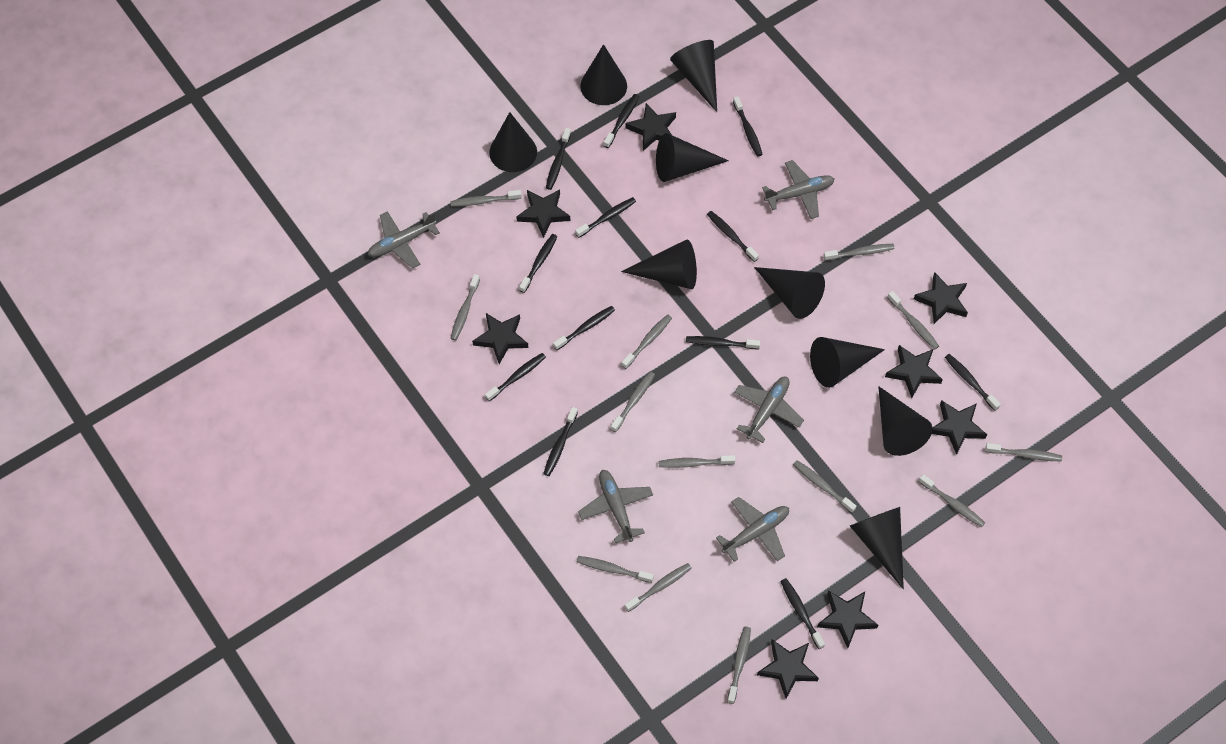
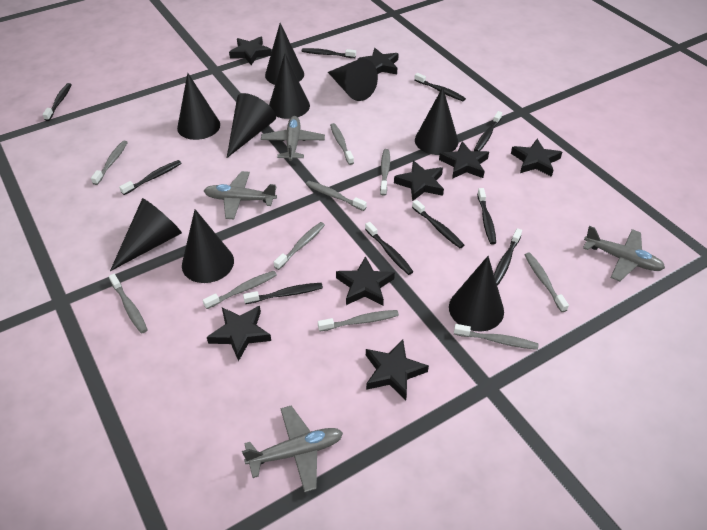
black toothbrush: 12 -> 10
grey plane: 5 -> 4
grey toothbrush: 13 -> 10

